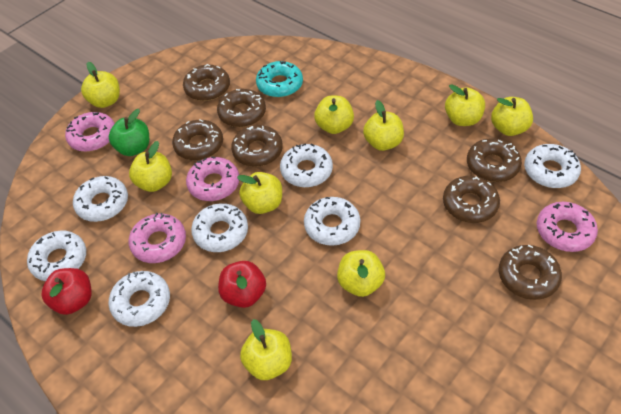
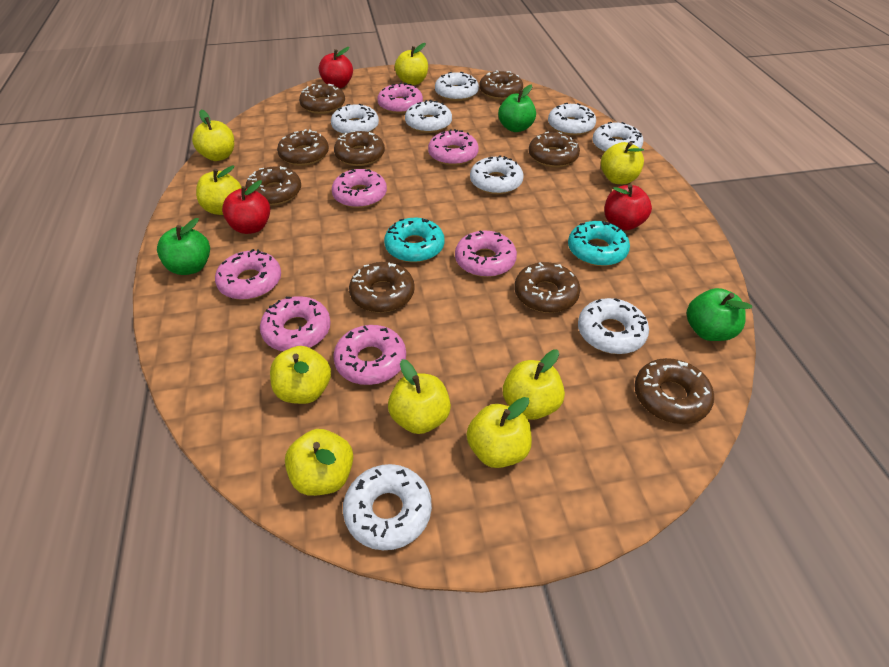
brown donut: 7 -> 9
green apple: 1 -> 3
pink donut: 4 -> 7
red apple: 2 -> 3
turquoise donut: 1 -> 2
white donut: 7 -> 8

